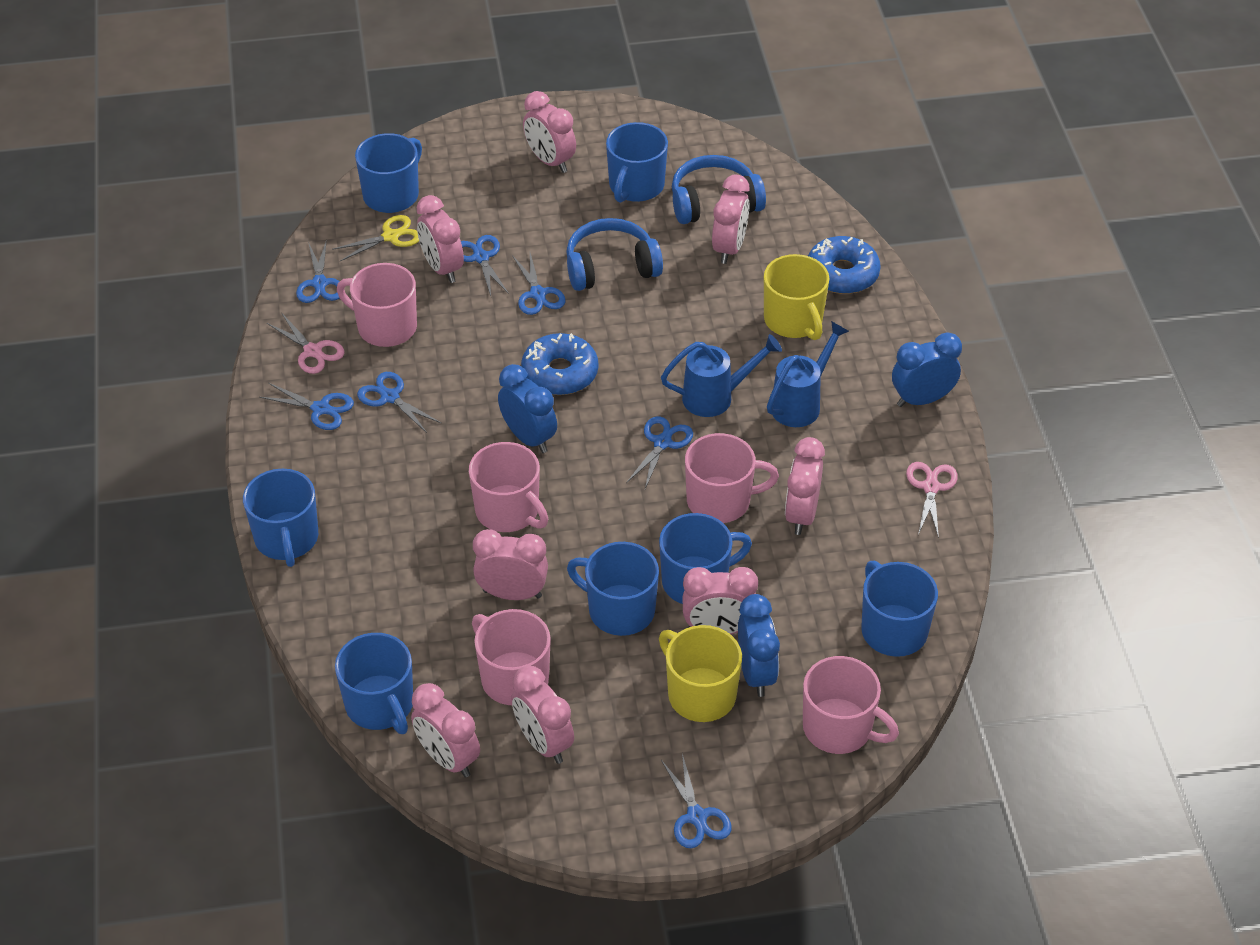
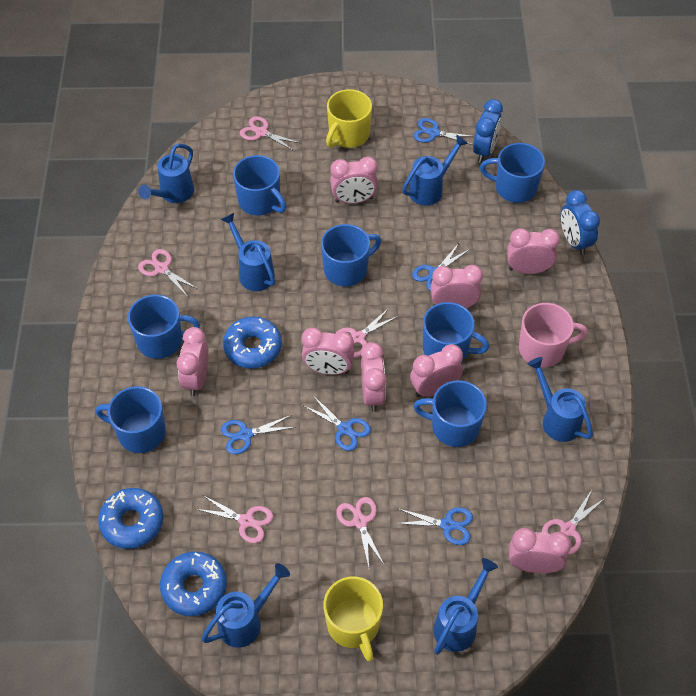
blue clock: 3 -> 2
blue donut: 2 -> 3
blue headphones: 2 -> 0
blue scissors: 7 -> 5
blue watering can: 2 -> 6
pink mug: 5 -> 1
pink scissors: 2 -> 6
yellow scissors: 1 -> 0

